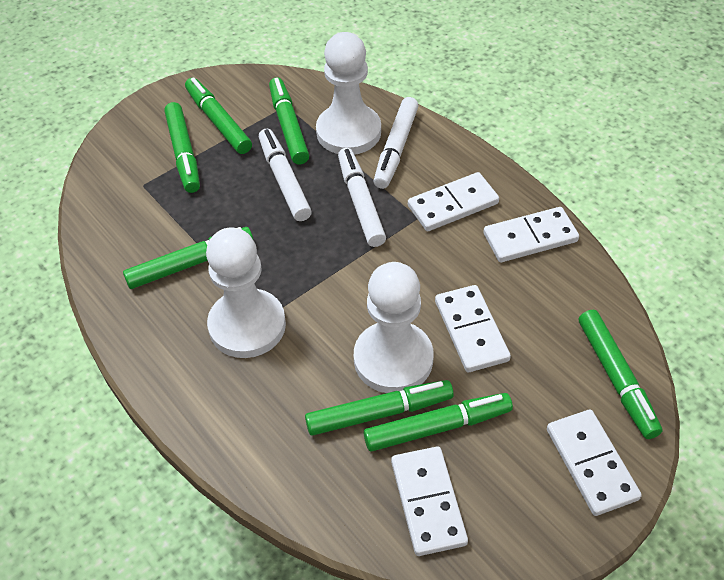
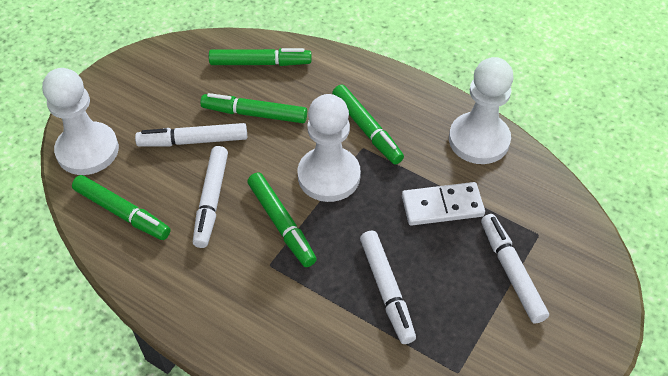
green marker: 7 -> 5
white domino: 5 -> 1
white marker: 3 -> 4

